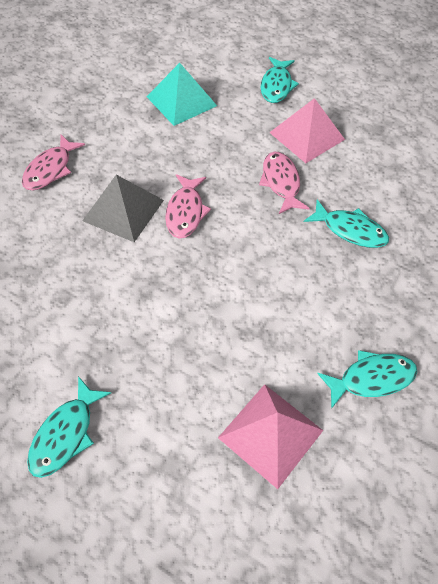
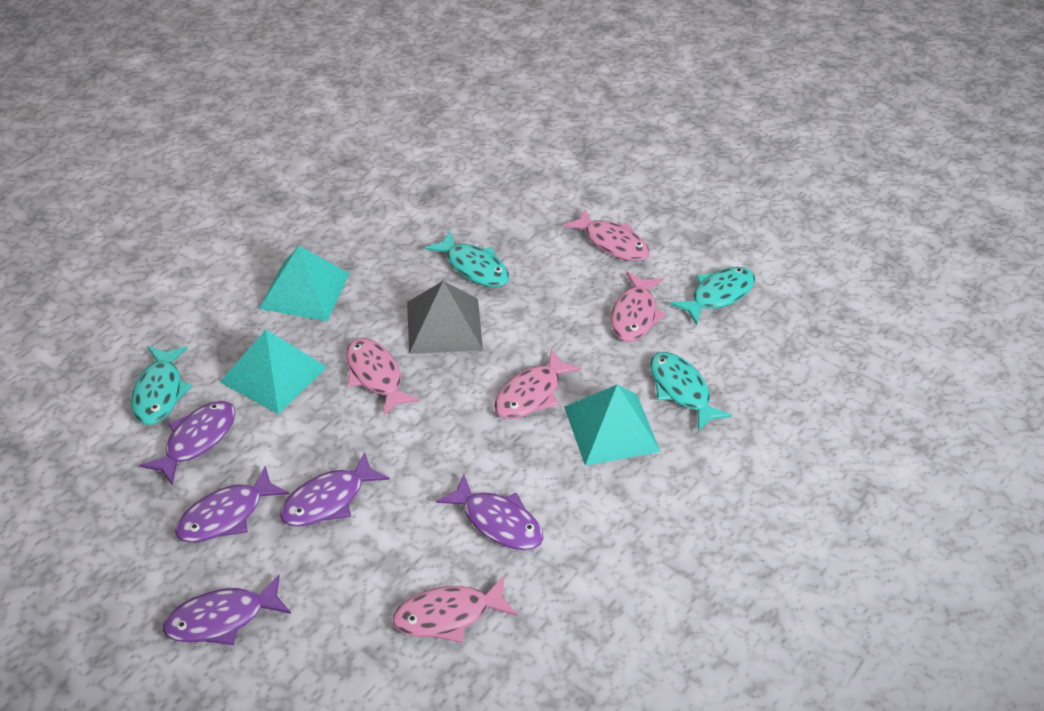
pink fish: 3 -> 5
pink pyramid: 2 -> 0
purple fish: 0 -> 5
turquoise pyramid: 1 -> 3

